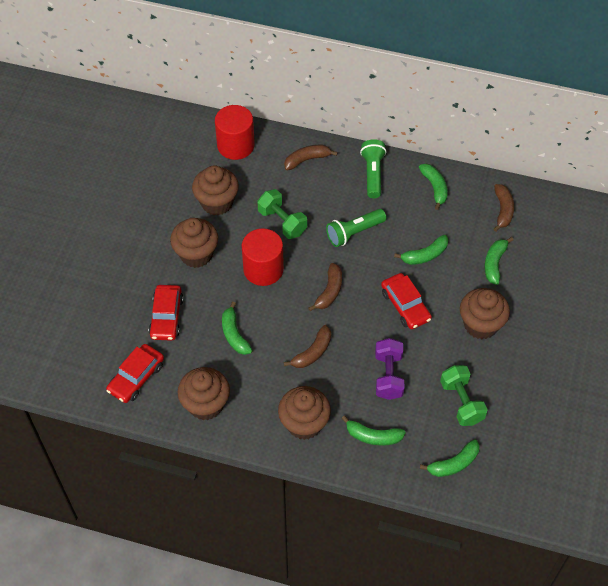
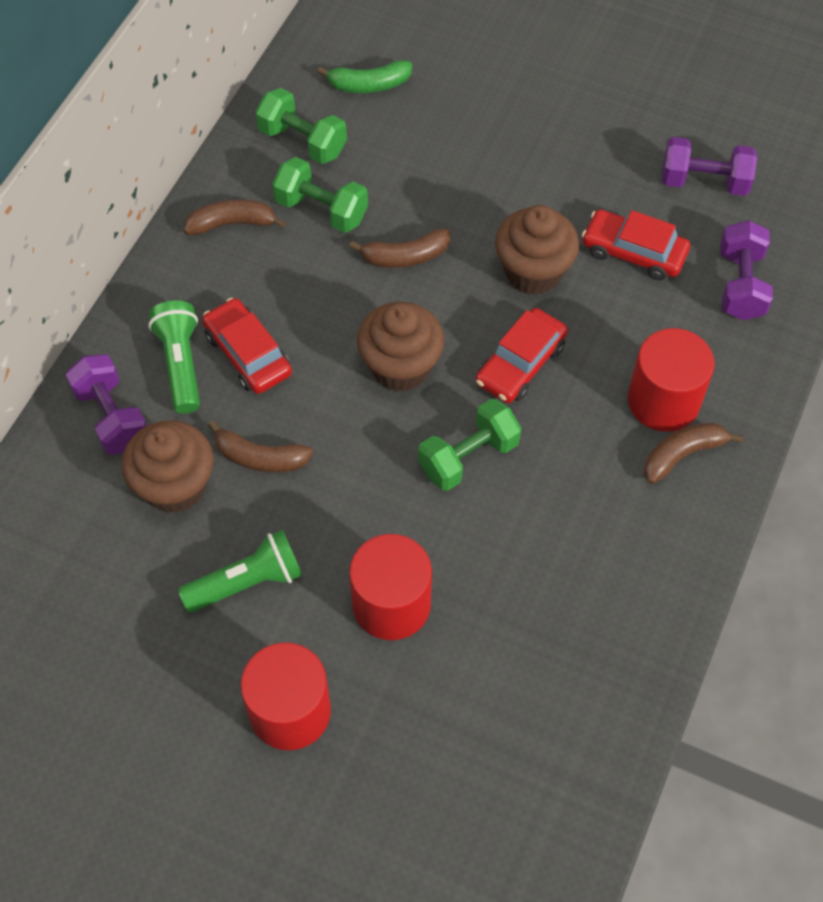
brown cupcake: 5 -> 3
green banana: 6 -> 1
green dumbbell: 2 -> 3
purple dumbbell: 1 -> 3
red cylinder: 2 -> 3

